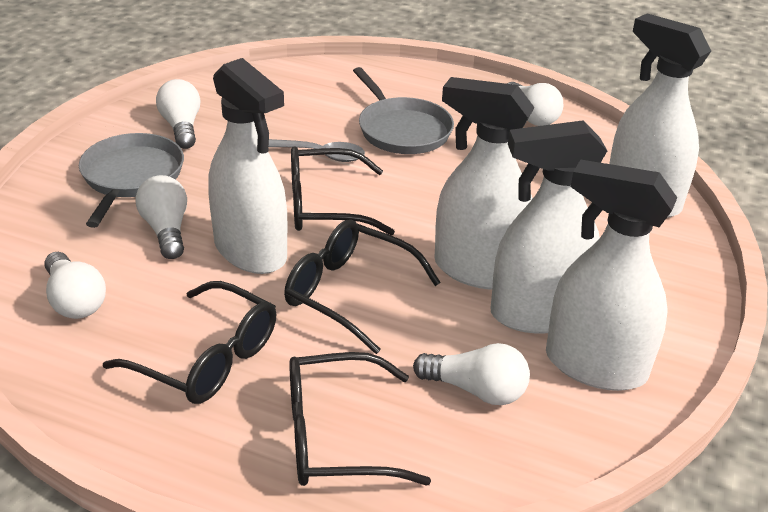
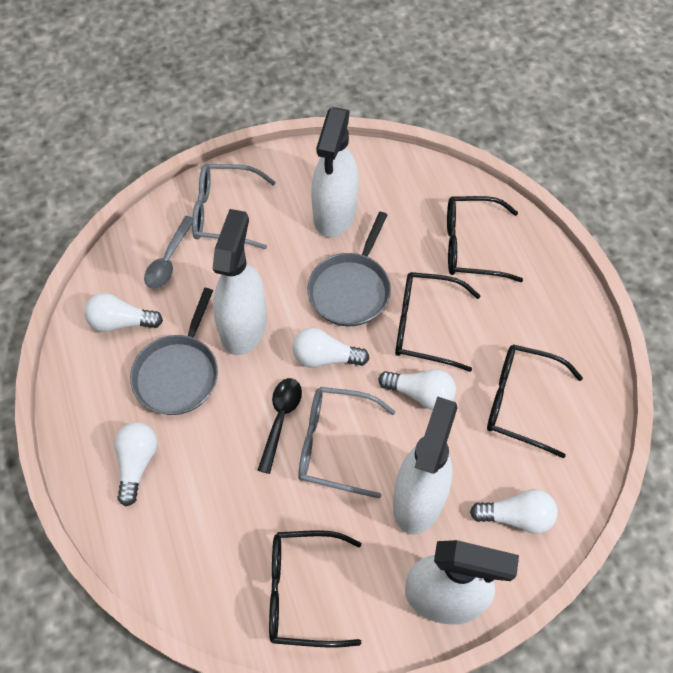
black spoon: 0 -> 1
grey glasses: 0 -> 2
white spray bottle: 5 -> 4

